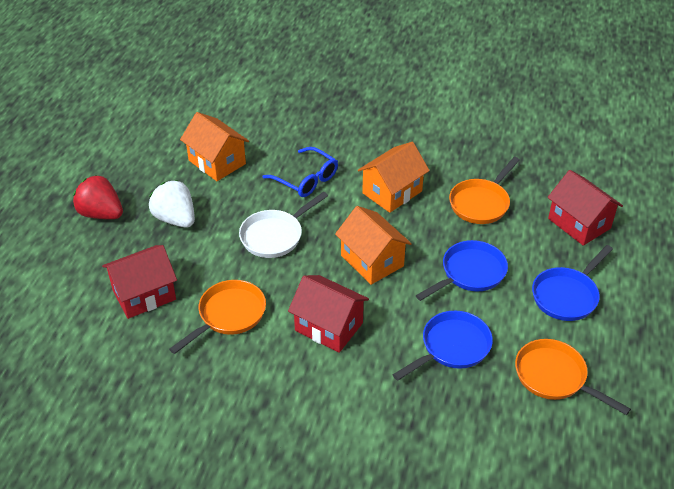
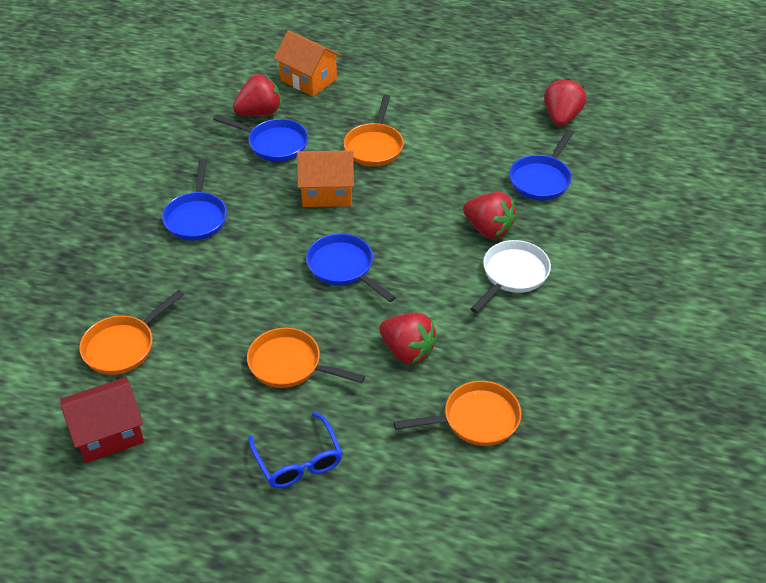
blue pan: 3 -> 4
orange house: 3 -> 2
orange pan: 3 -> 4
red house: 3 -> 1
red strawberry: 1 -> 4
white strawberry: 1 -> 0

